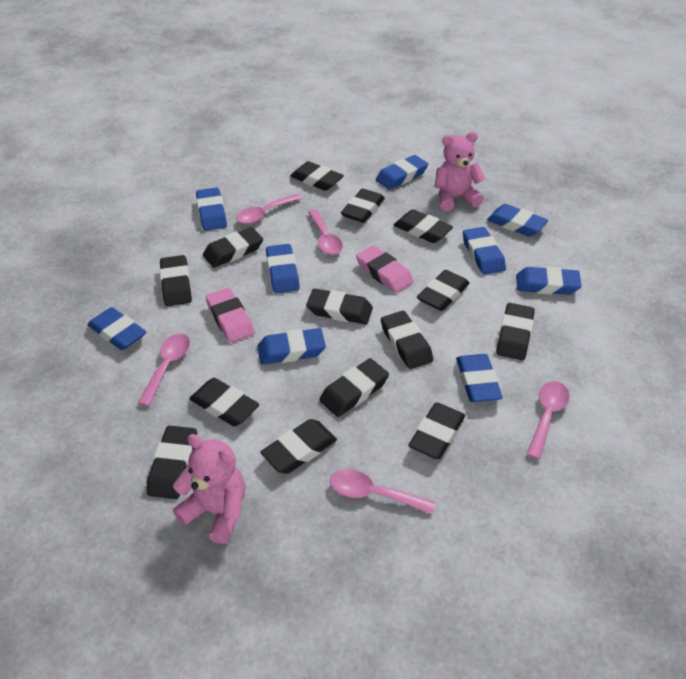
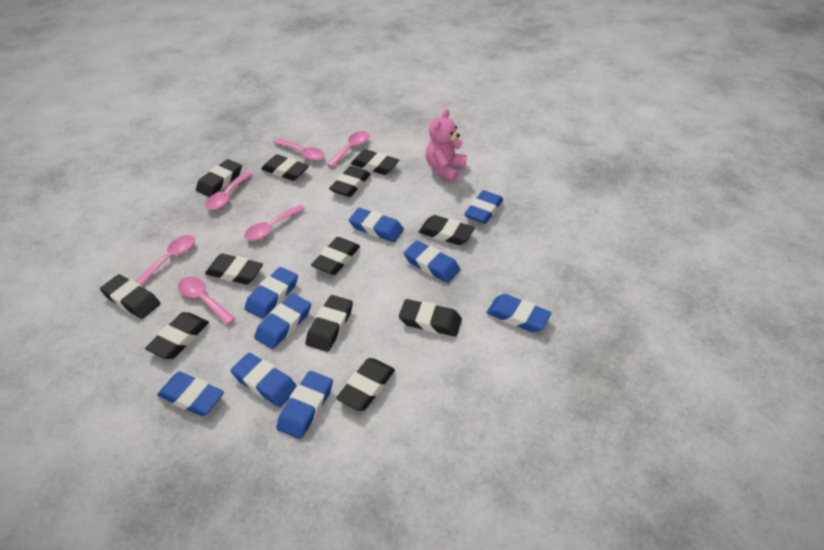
black eraser: 14 -> 12
pink eraser: 2 -> 0
pink spoon: 5 -> 6
pink teddy bear: 2 -> 1

